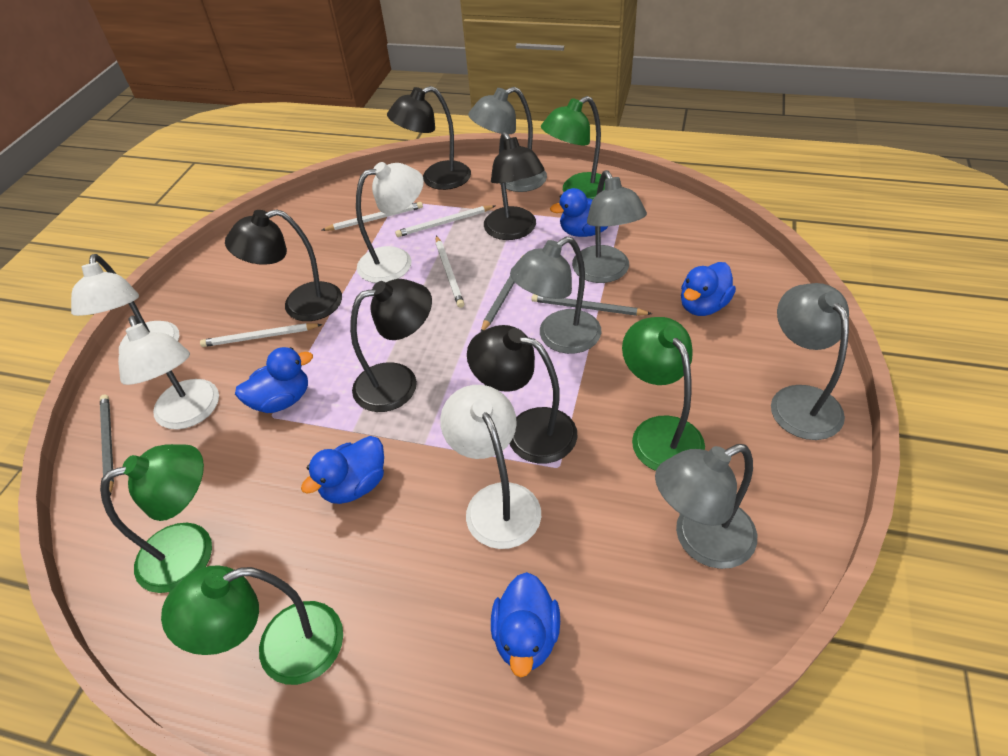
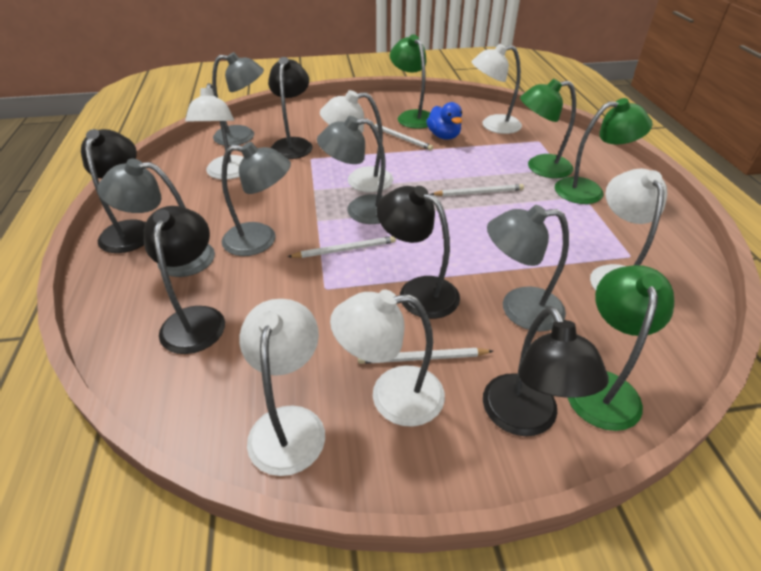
blue duck: 5 -> 1
grey pencil: 3 -> 0
white lamp: 4 -> 6

